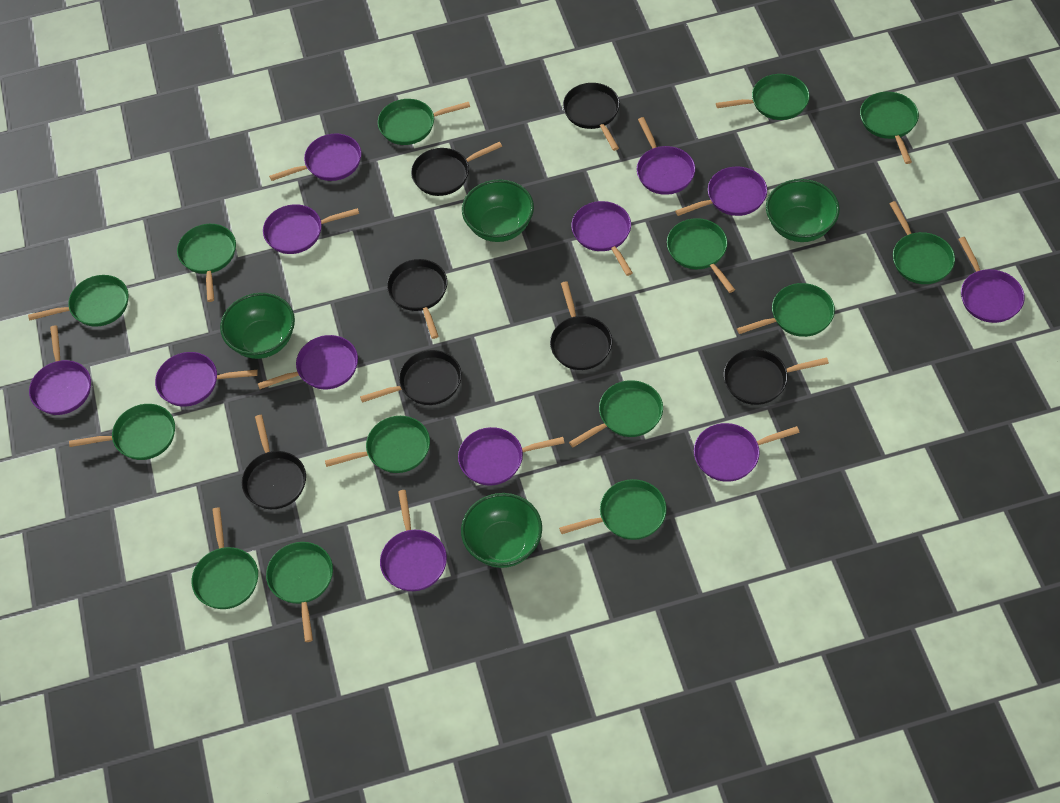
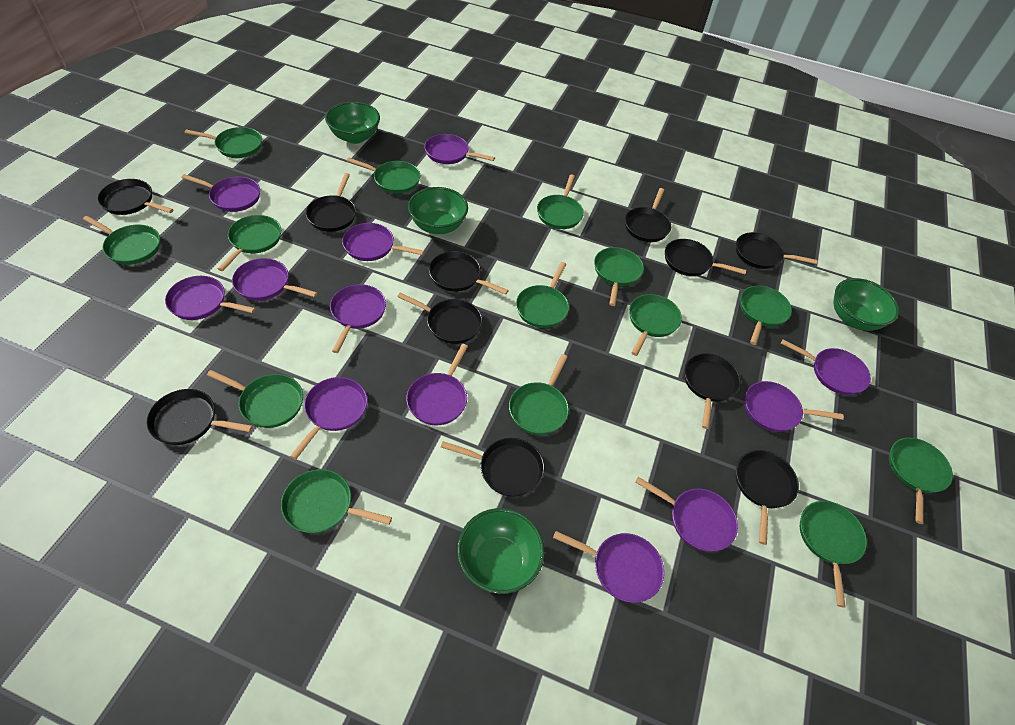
black pan: 7 -> 11

